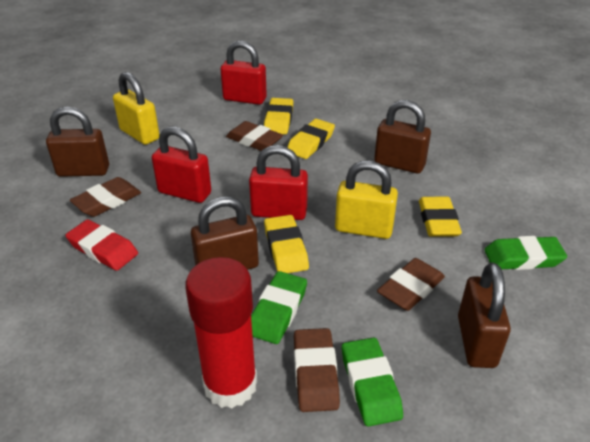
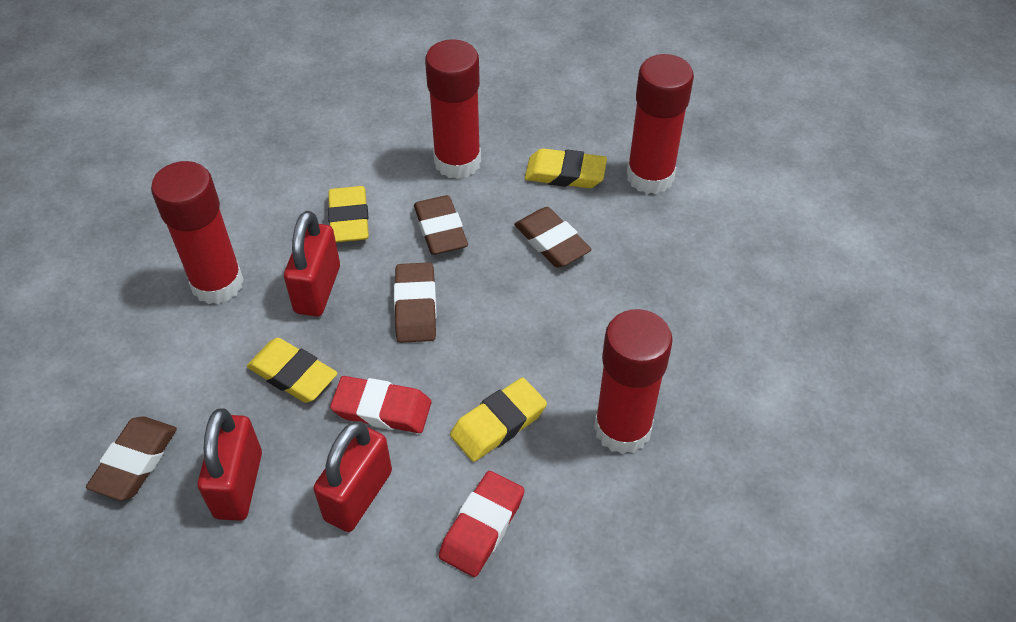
brown padlock: 4 -> 0
green eraser: 3 -> 0
red eraser: 1 -> 2
red glue stick: 1 -> 4
yellow padlock: 2 -> 0

